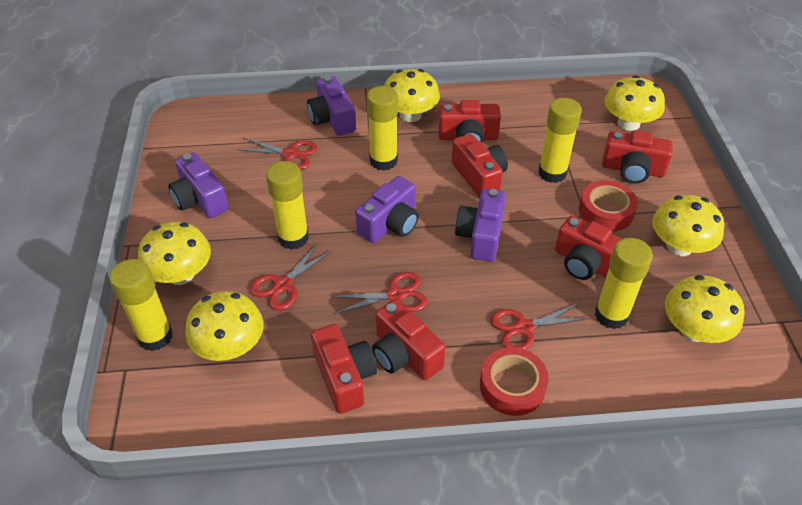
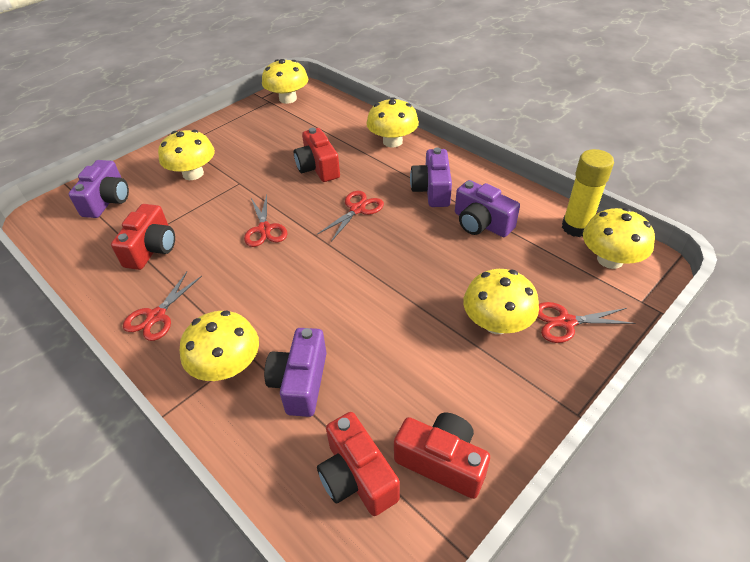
red camera: 6 -> 4
red tape: 2 -> 0
yellow glue stick: 5 -> 1

